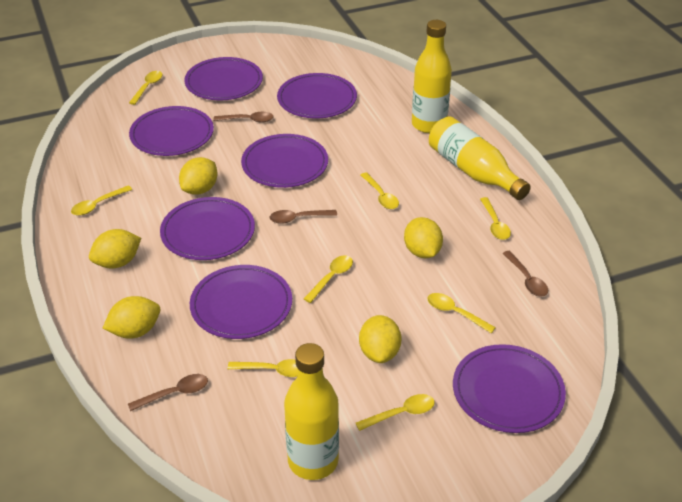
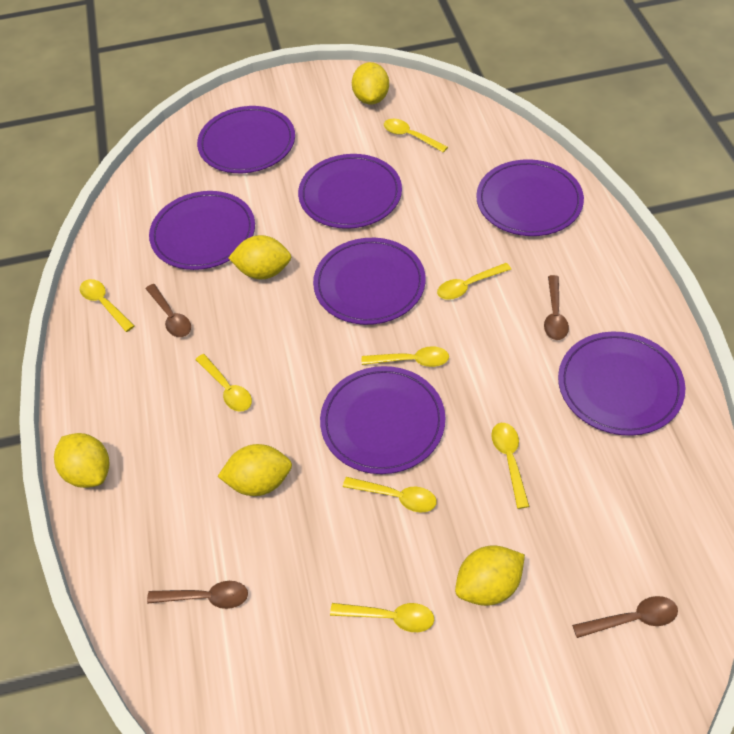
yellow bottle: 3 -> 0

